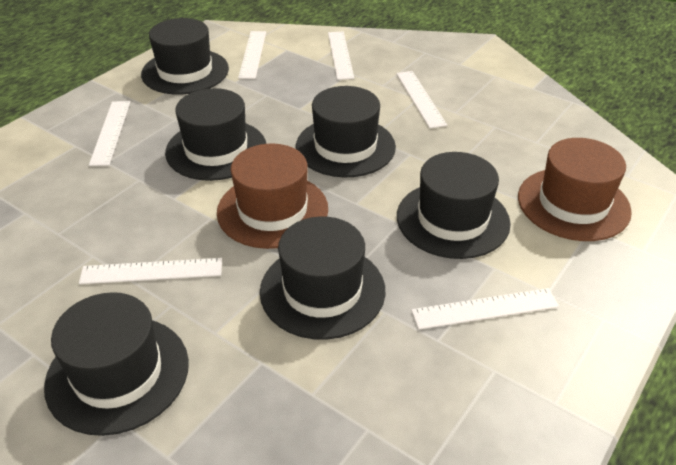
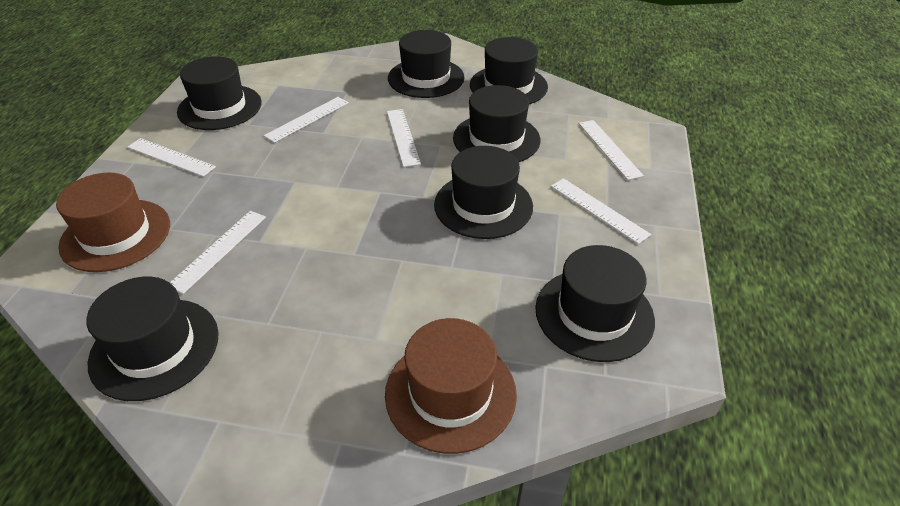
black hat: 6 -> 7

